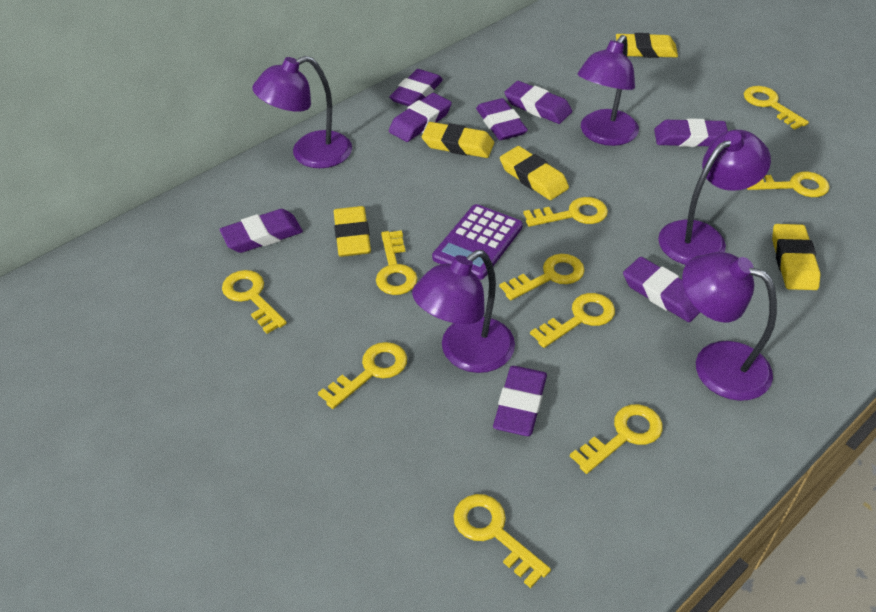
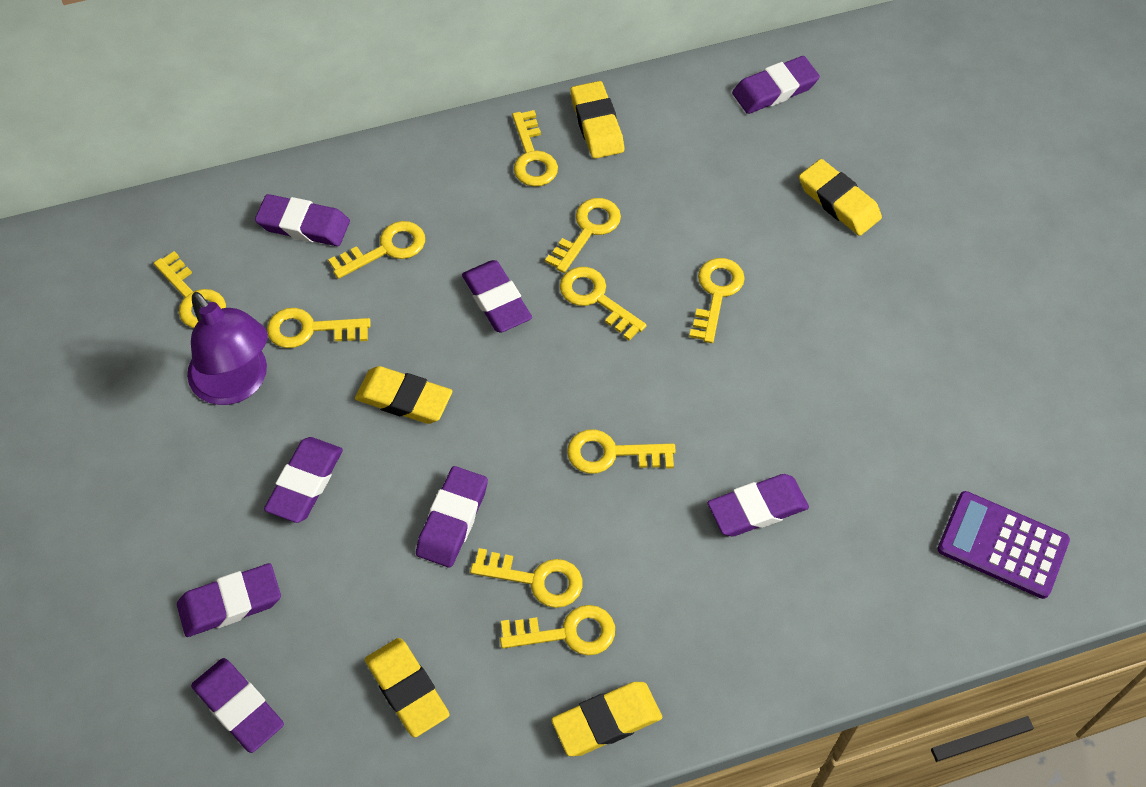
purple lamp: 5 -> 1

